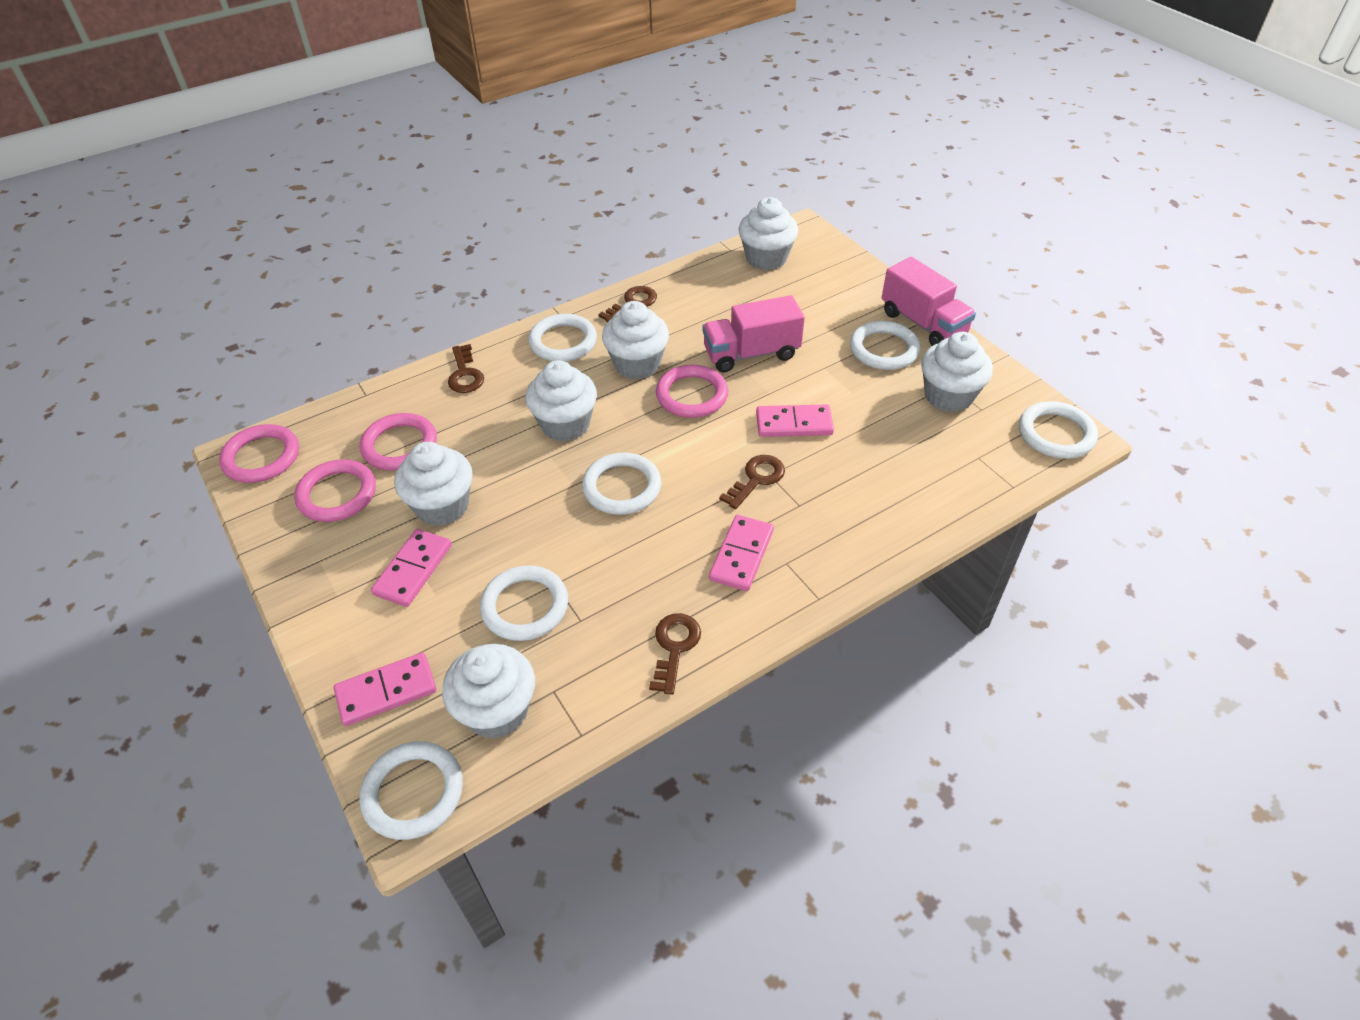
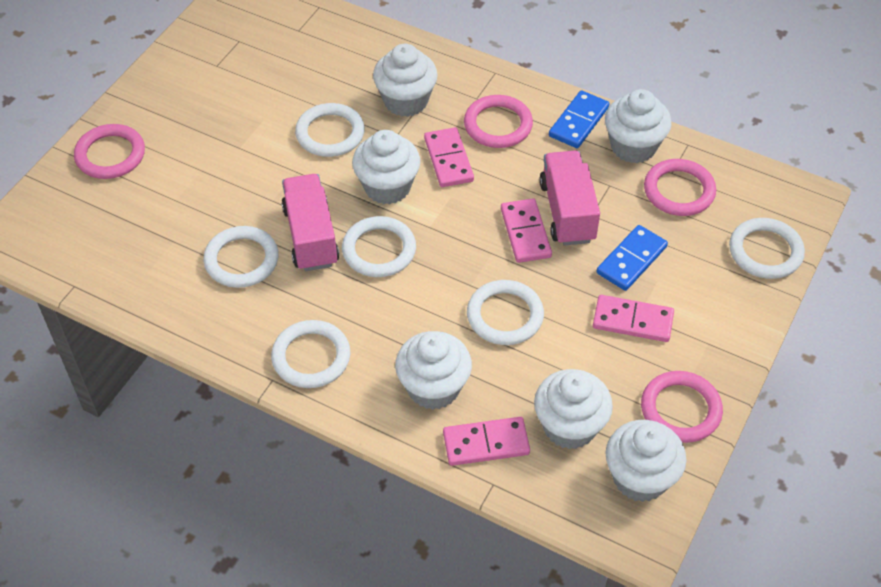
blue domino: 0 -> 2
brown key: 4 -> 0

